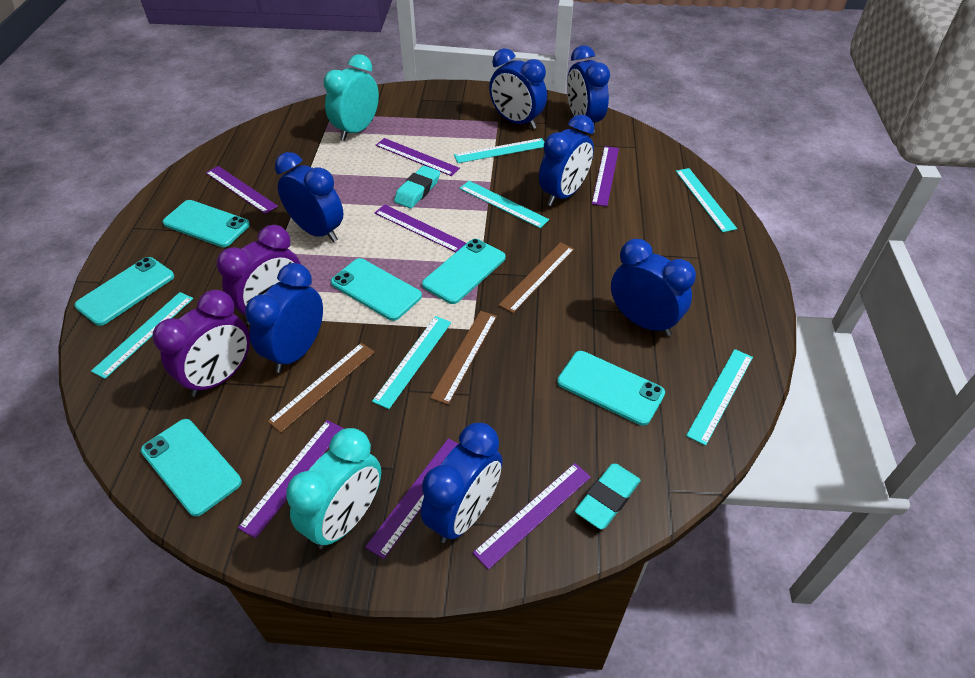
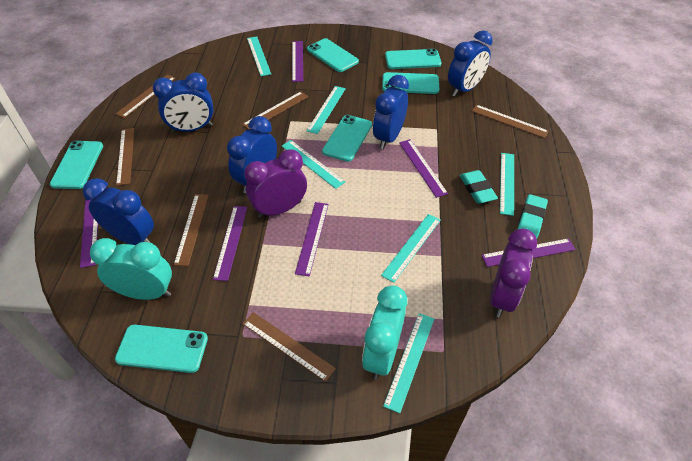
blue clock: 7 -> 5
brown ruler: 3 -> 6
purple ruler: 7 -> 6

